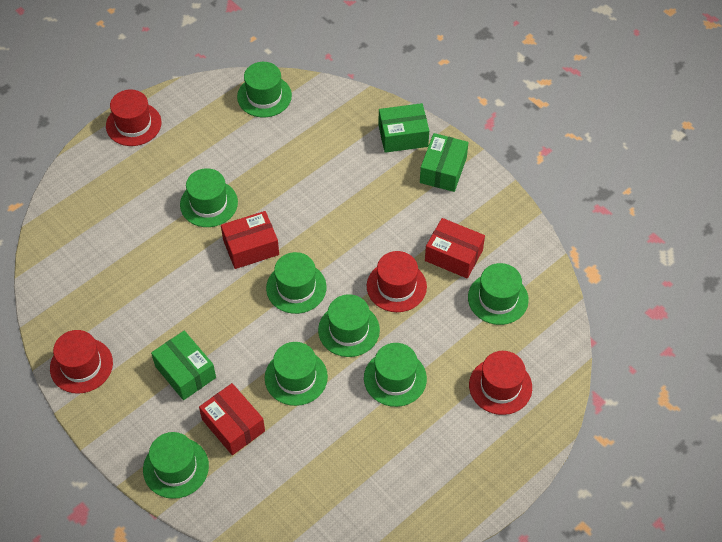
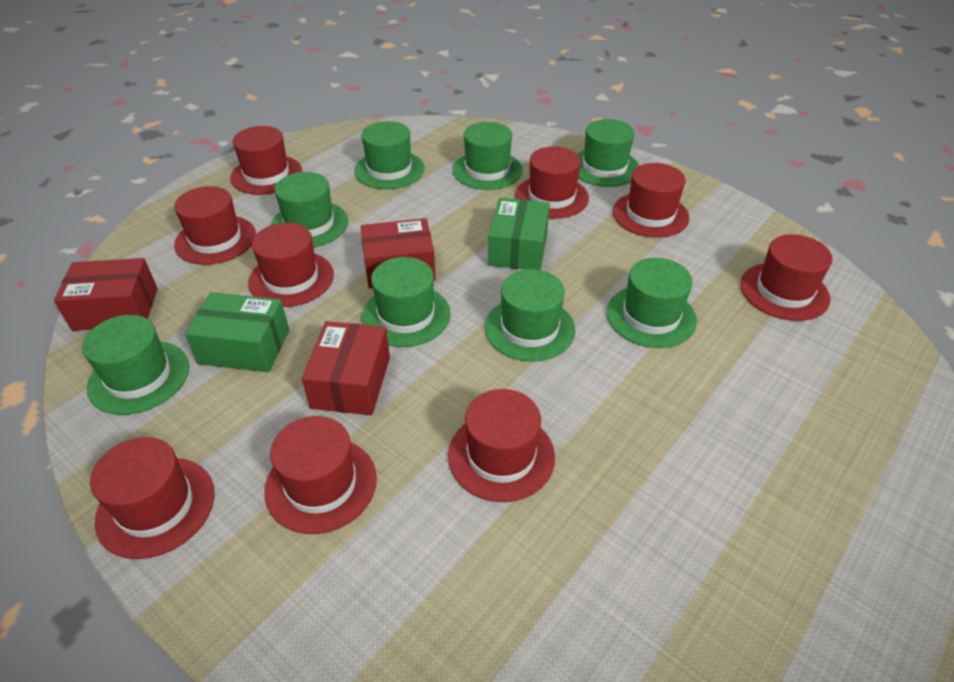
green box: 3 -> 2
red hat: 4 -> 9

